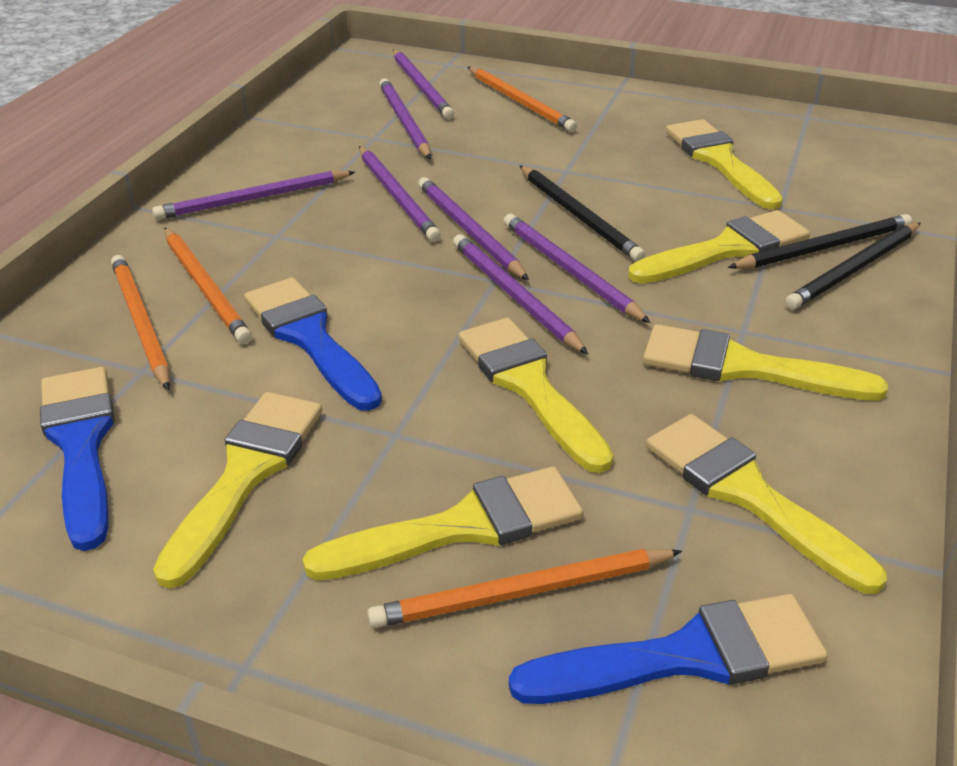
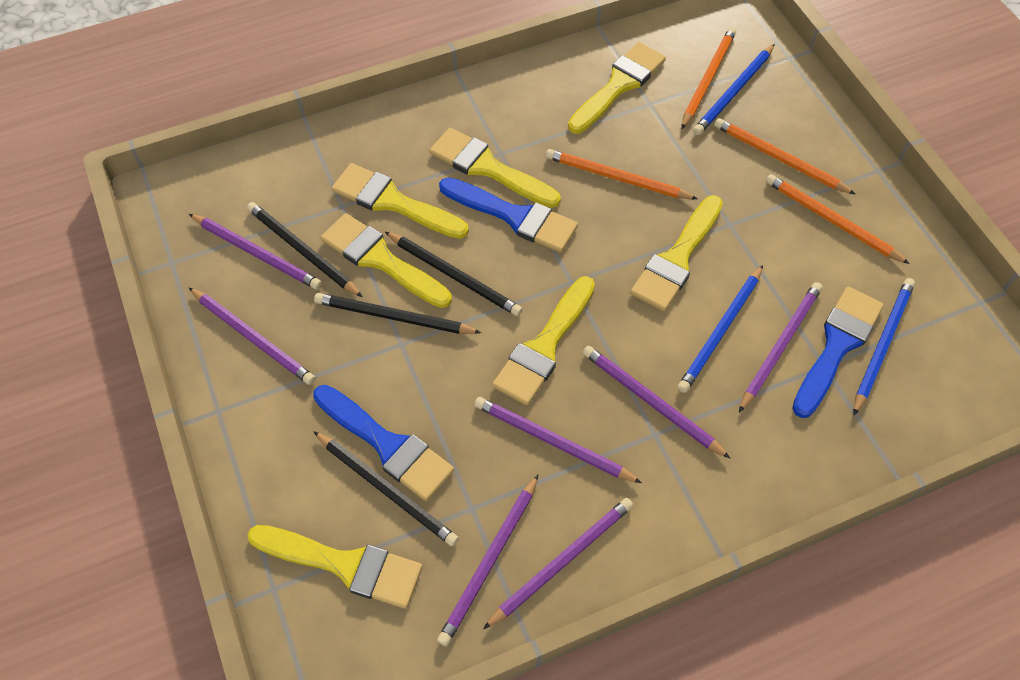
black pencil: 3 -> 4
blue pencil: 0 -> 3

